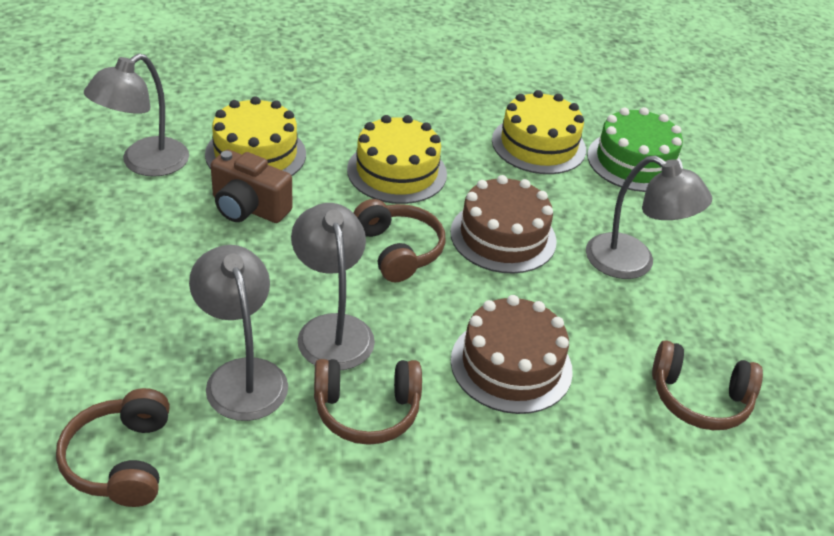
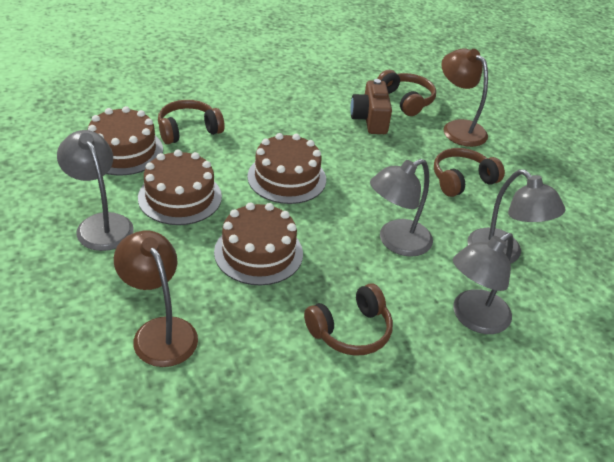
brown cake: 2 -> 4
brown lamp: 0 -> 2
green cake: 1 -> 0
yellow cake: 3 -> 0

